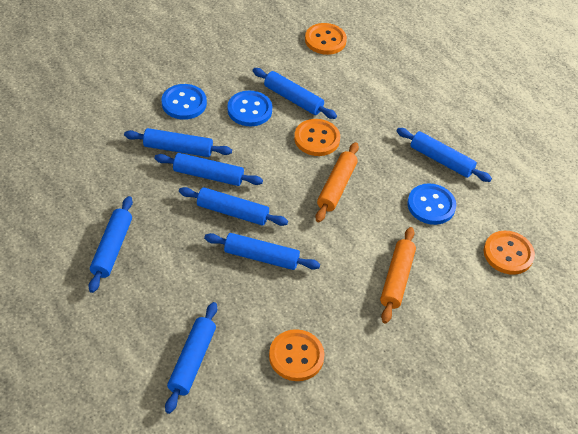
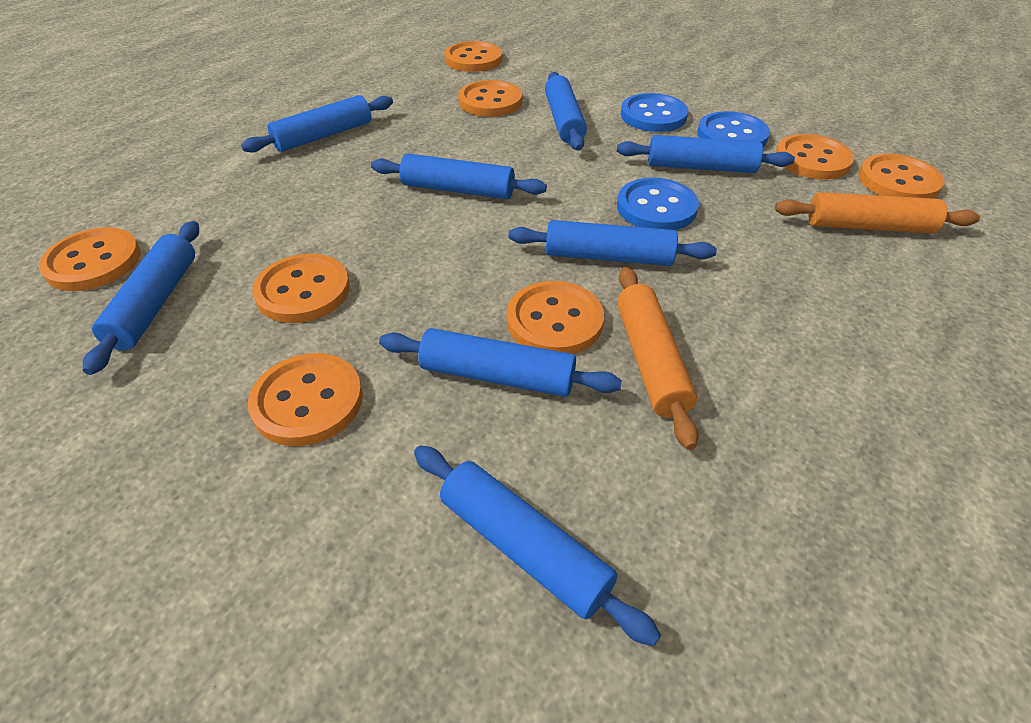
orange button: 4 -> 8

